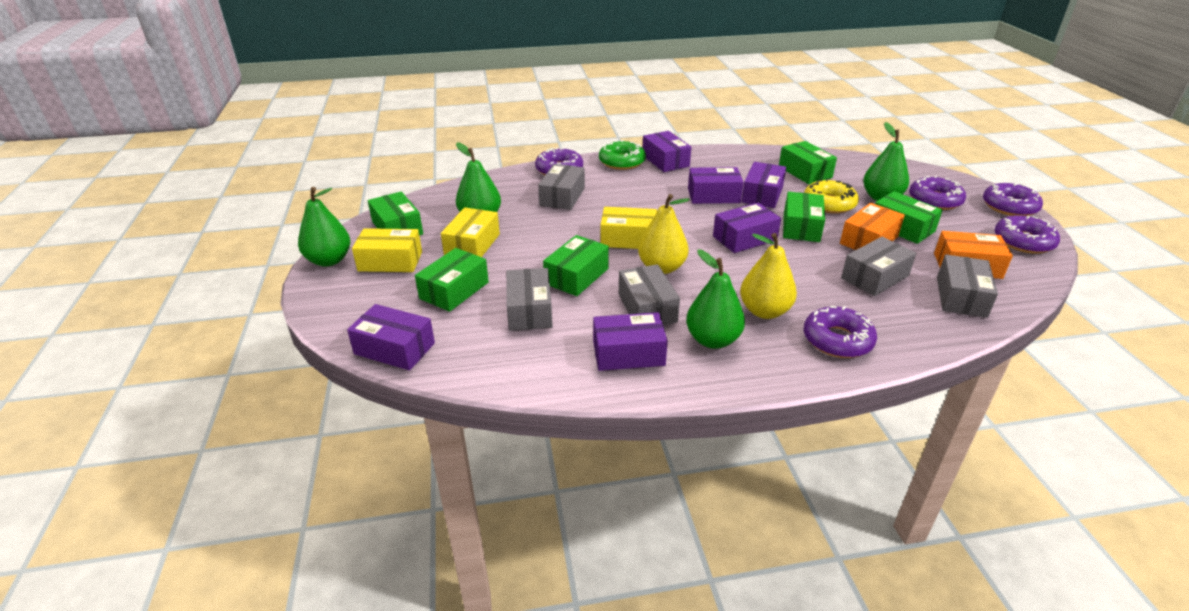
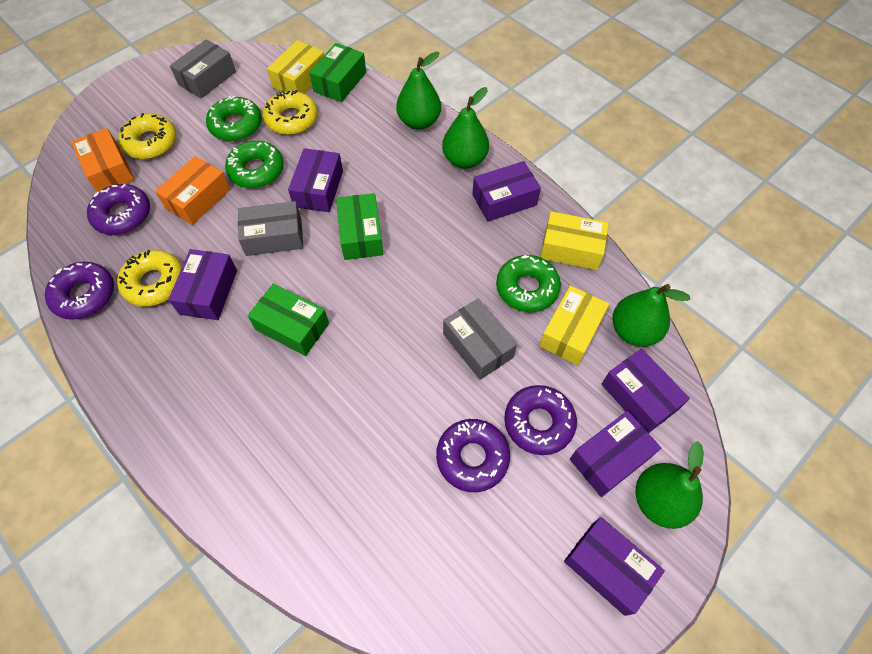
green box: 6 -> 3
green donut: 1 -> 3
grey box: 5 -> 3
purple donut: 5 -> 4
yellow donut: 1 -> 3
yellow pear: 2 -> 0

